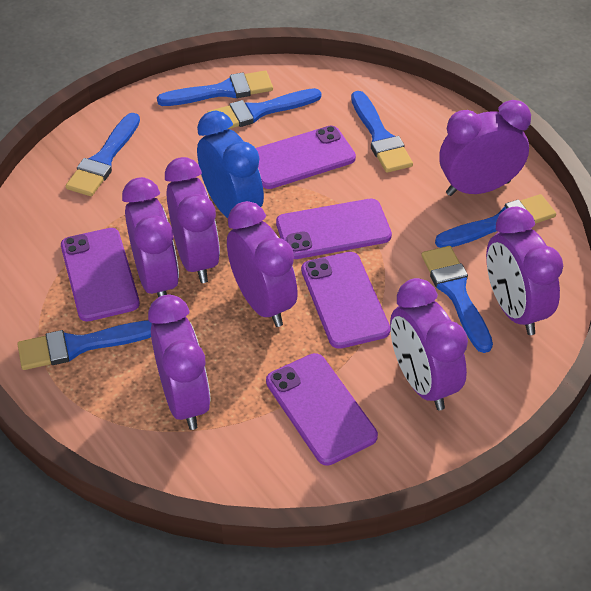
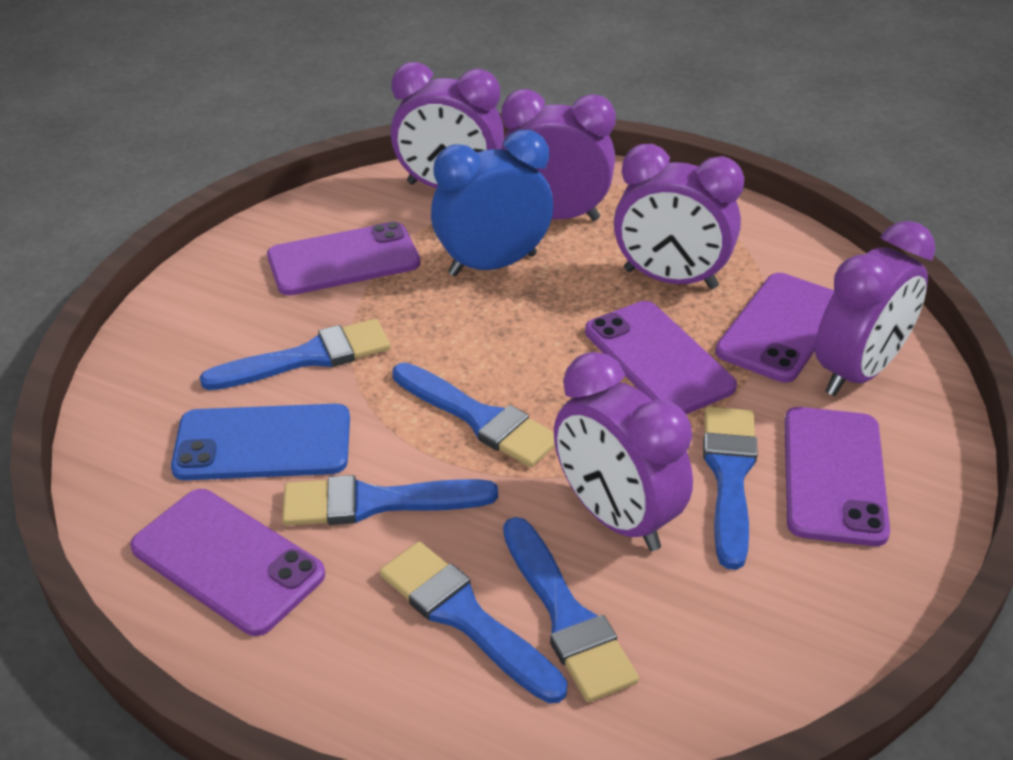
blue brush: 7 -> 6
blue phone: 0 -> 1
purple clock: 7 -> 5

